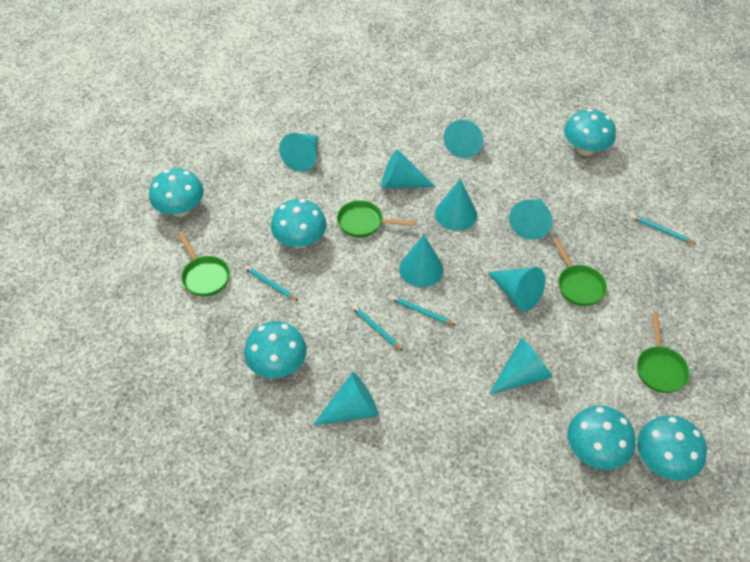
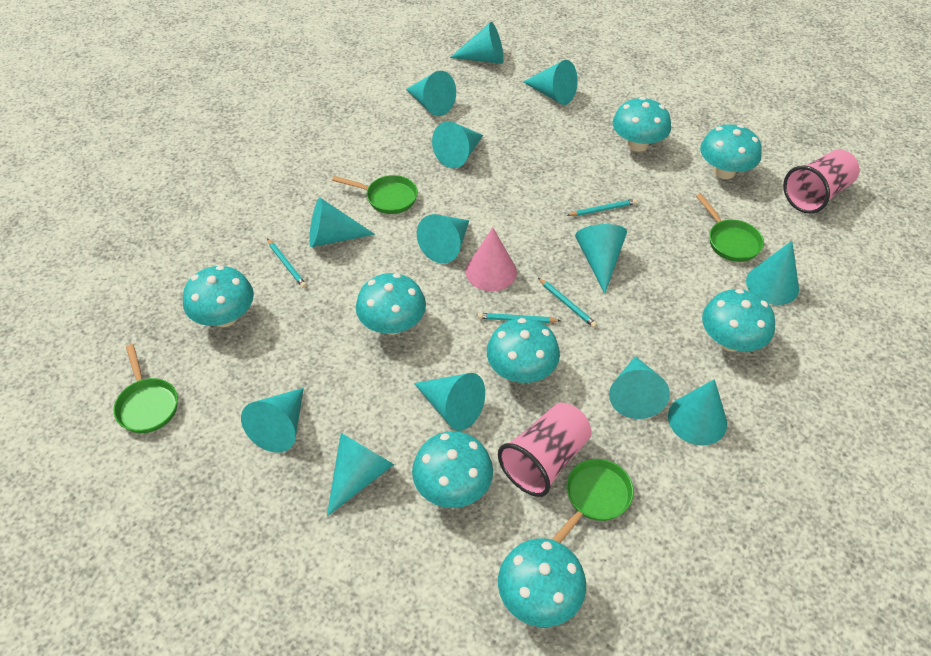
pink cone: 0 -> 1
pink cup: 0 -> 2
turquoise cone: 9 -> 13
turquoise mushroom: 6 -> 8

